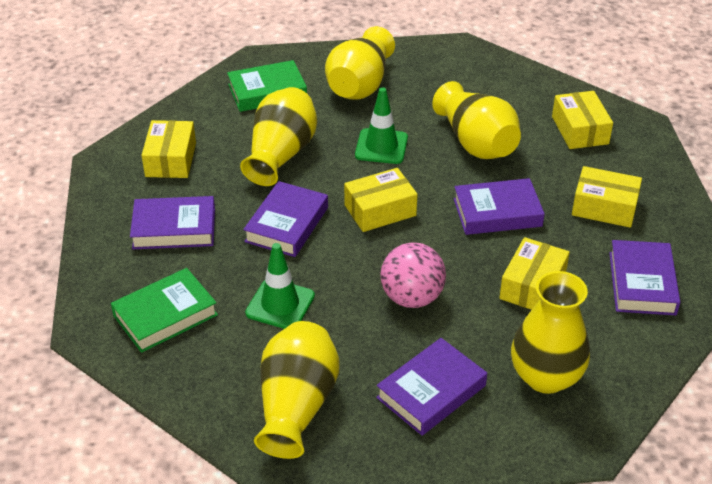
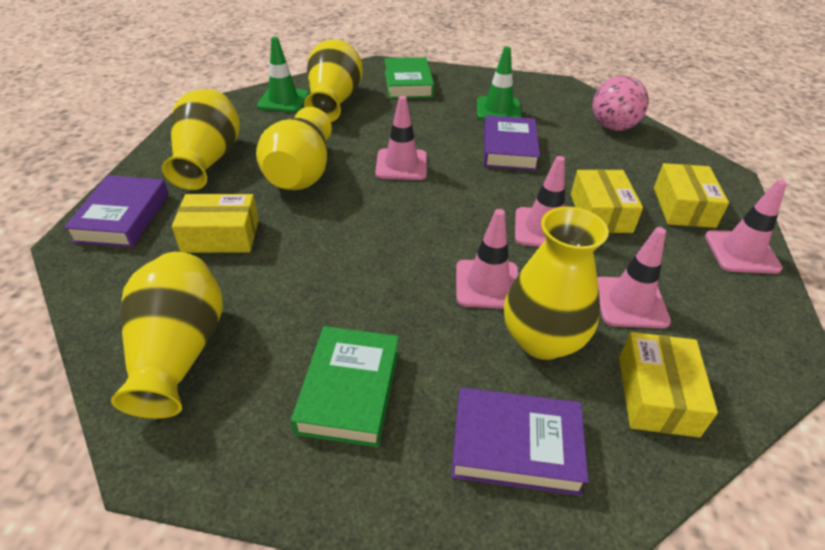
pink traffic cone: 0 -> 5
purple book: 5 -> 3
yellow box: 5 -> 4

